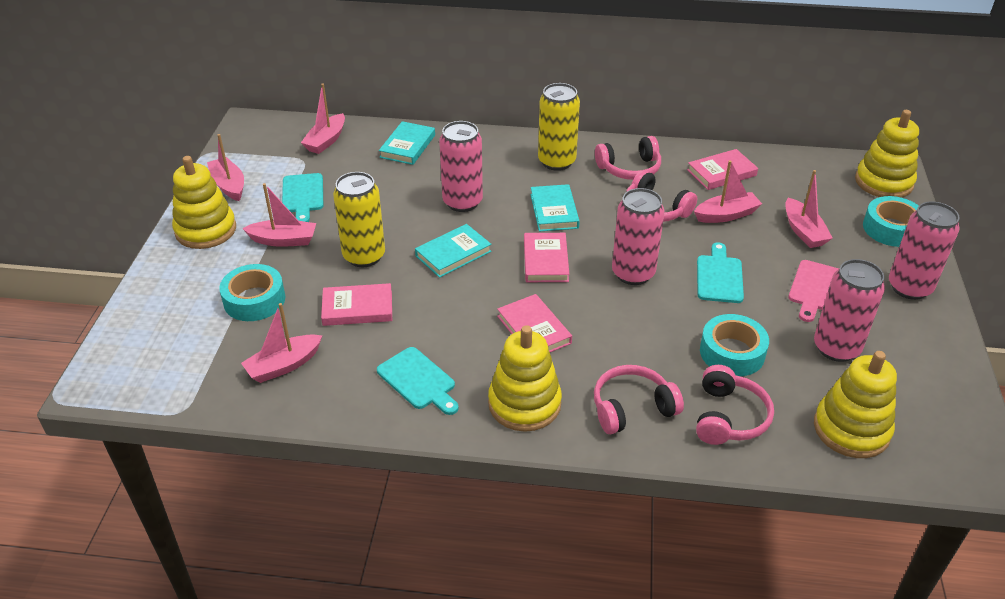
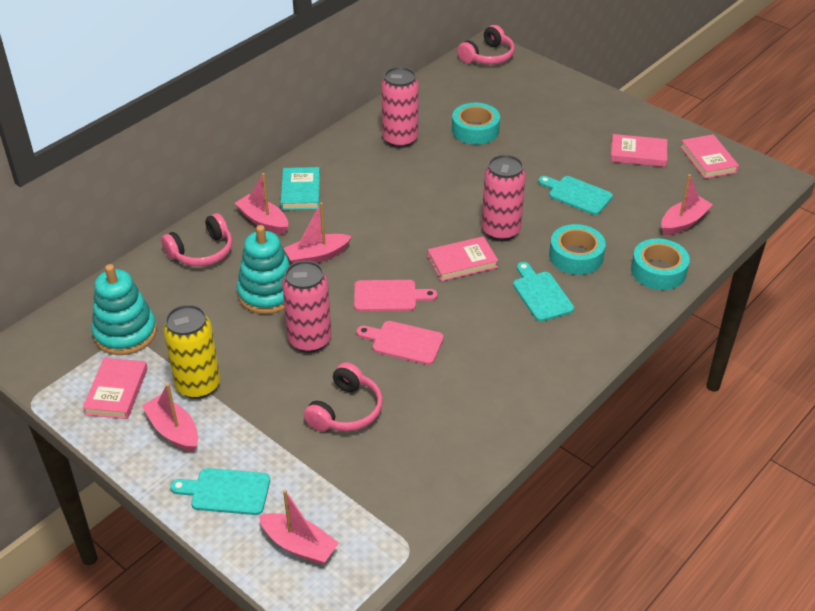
pink boat: 6 -> 5
pink can: 4 -> 3
pink cutting board: 1 -> 2
pink headphones: 4 -> 3
turquoise book: 3 -> 1
turquoise stacking toy: 0 -> 2
yellow can: 2 -> 1
yellow stacking toy: 4 -> 0

